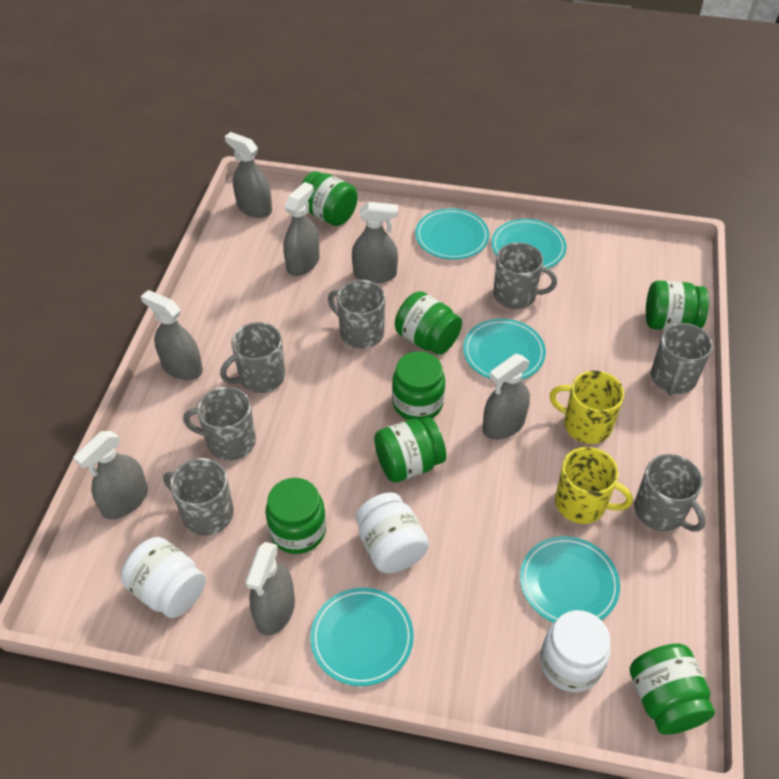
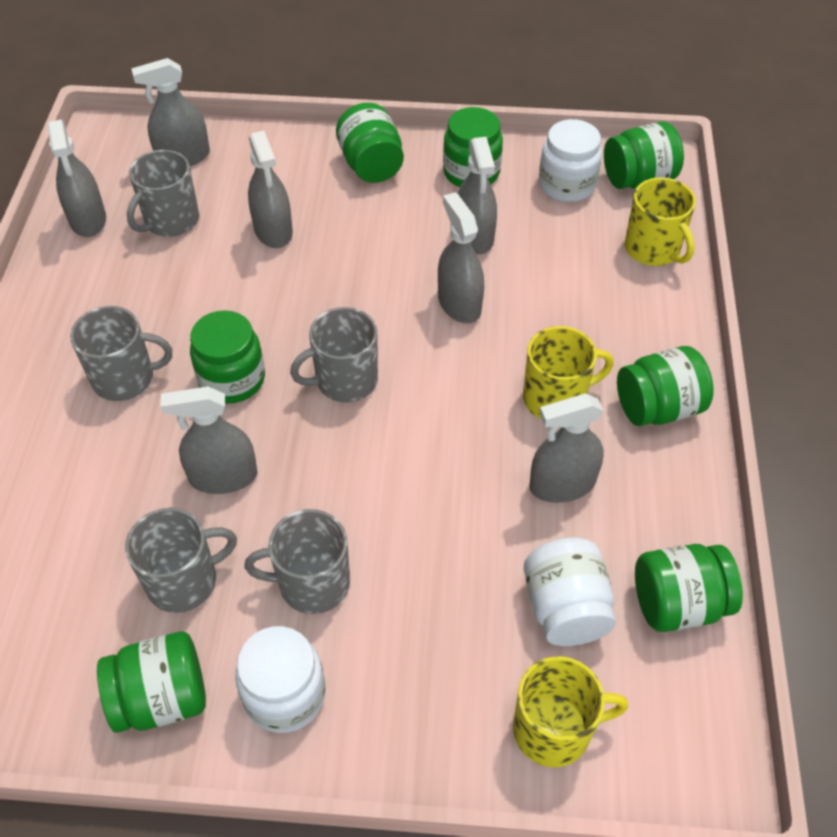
grey mug: 7 -> 5
turquoise plate: 5 -> 0
yellow mug: 2 -> 3

